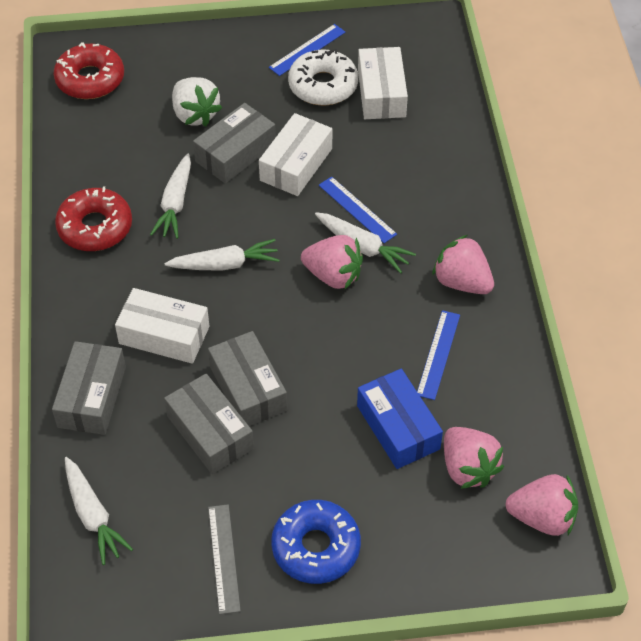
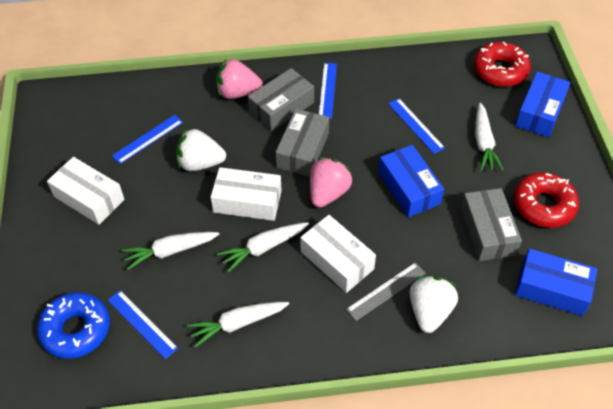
blue box: 1 -> 3
blue ruler: 3 -> 4
grey box: 4 -> 3
pink strawberry: 4 -> 2
white donut: 1 -> 0
white strawberry: 1 -> 2

